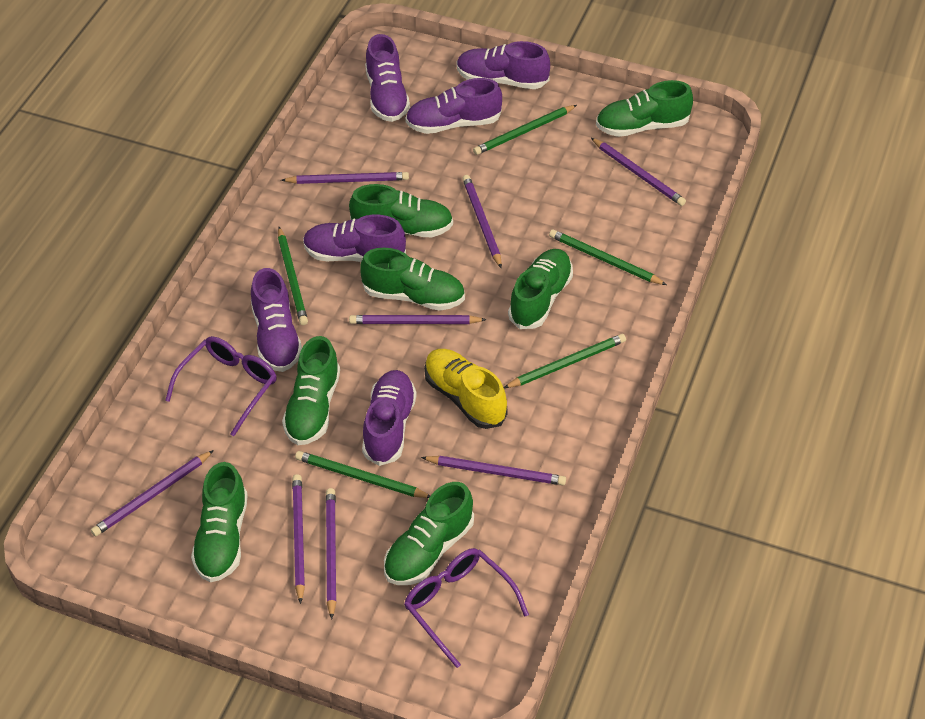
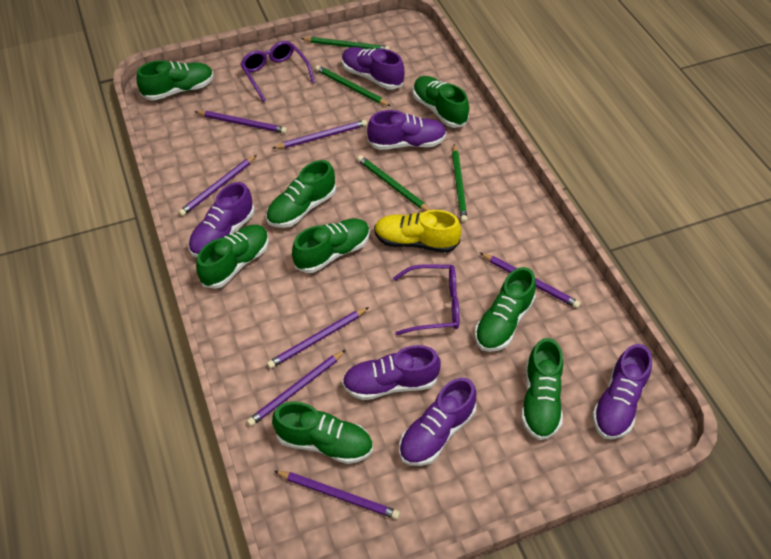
green pencil: 5 -> 4
green shoe: 7 -> 8
purple pencil: 8 -> 7

